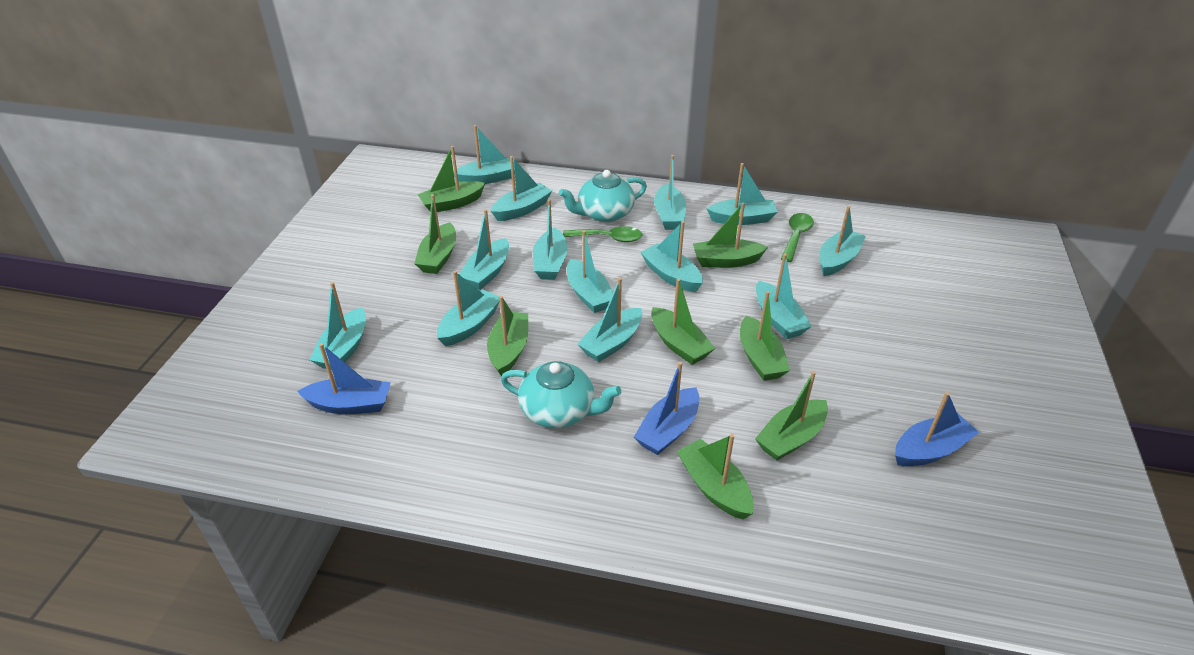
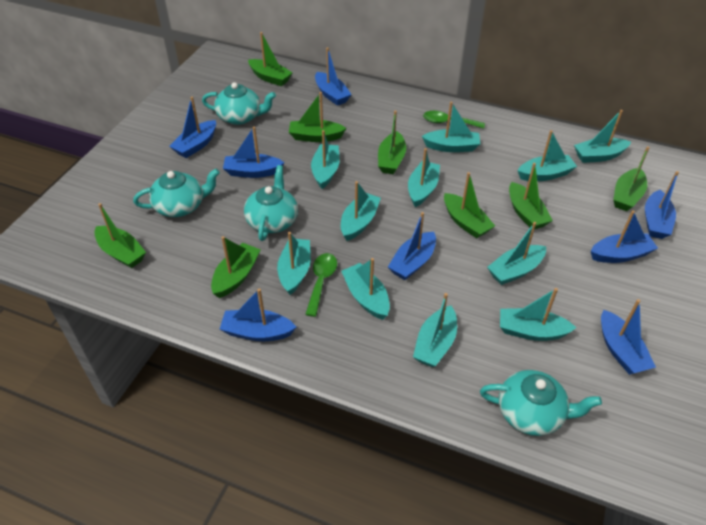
blue boat: 3 -> 8
turquoise boat: 13 -> 11
turquoise teapot: 2 -> 4

